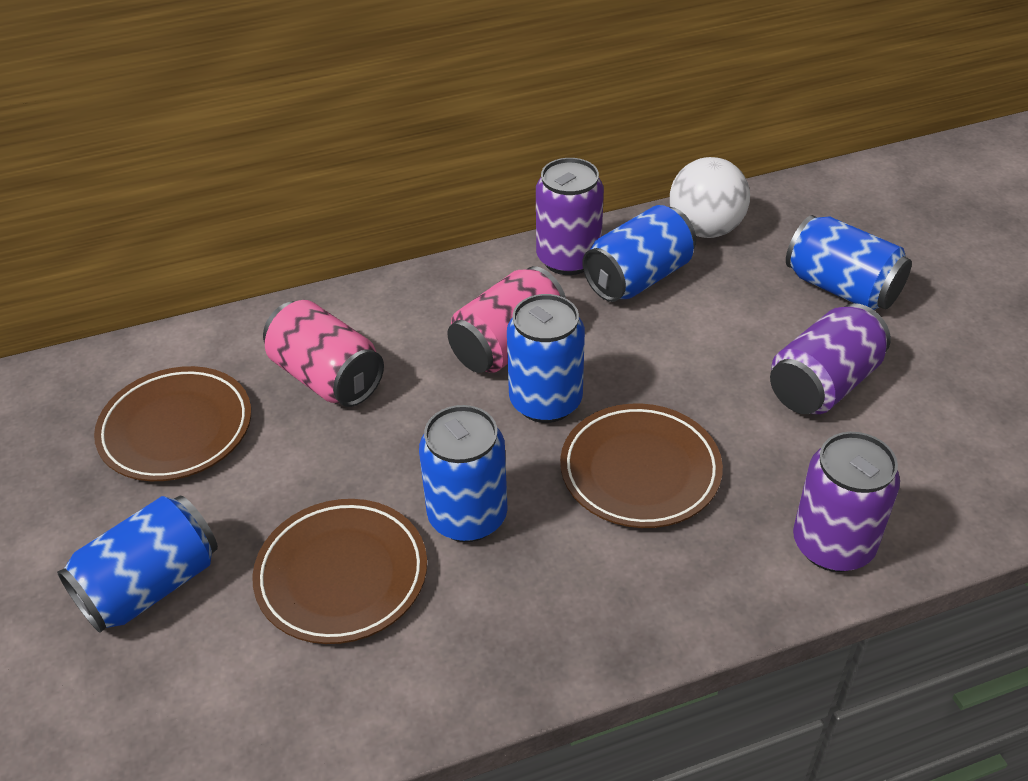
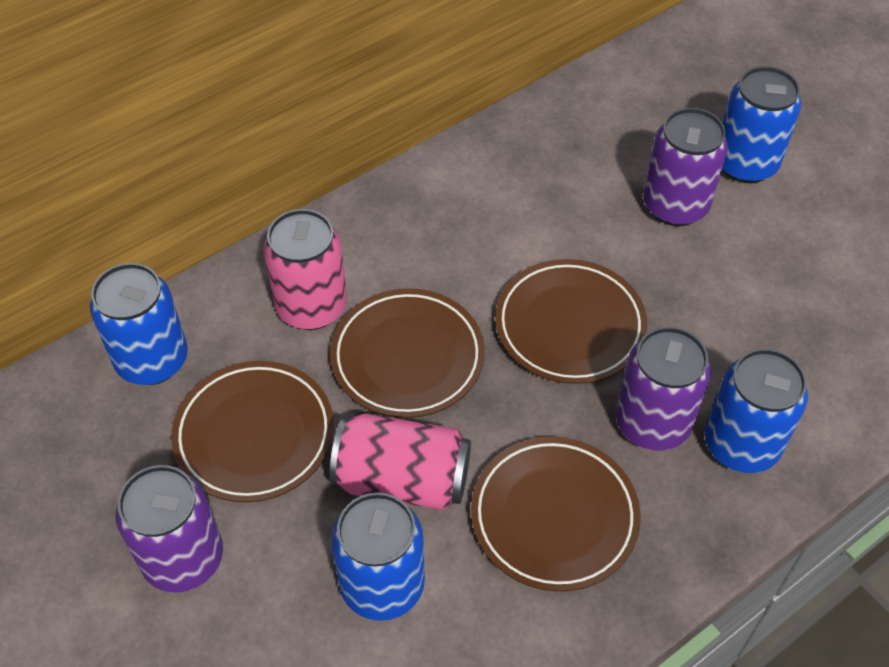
blue can: 5 -> 4
brown plate: 3 -> 4
white ball: 1 -> 0

